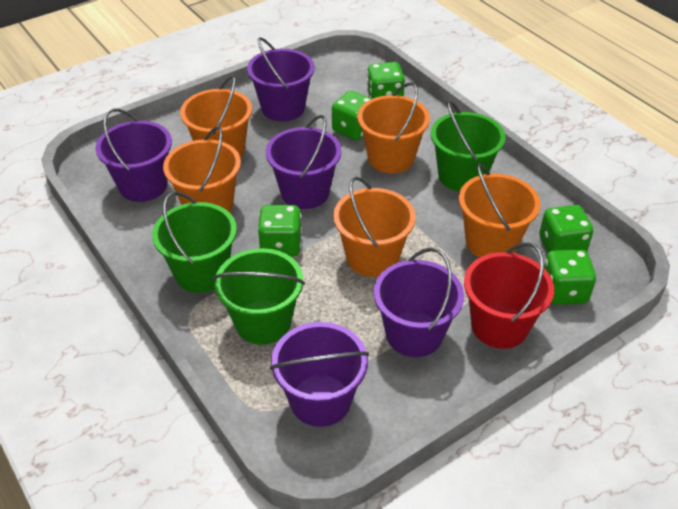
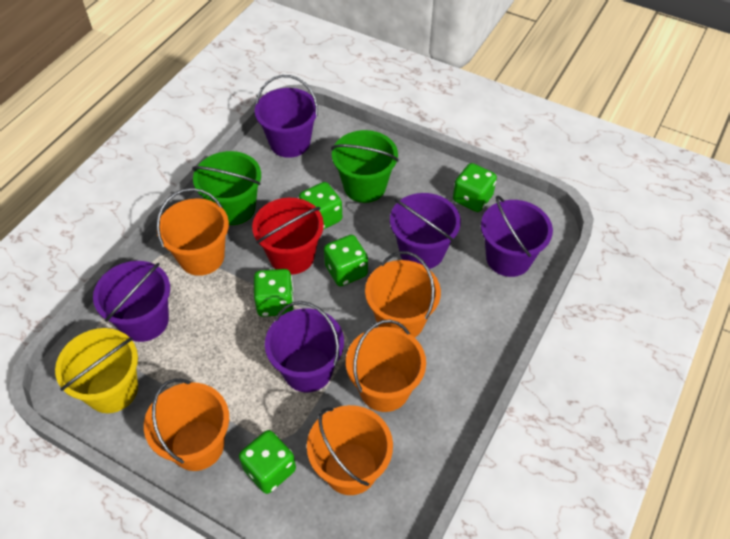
green bucket: 3 -> 2
yellow bucket: 0 -> 1

